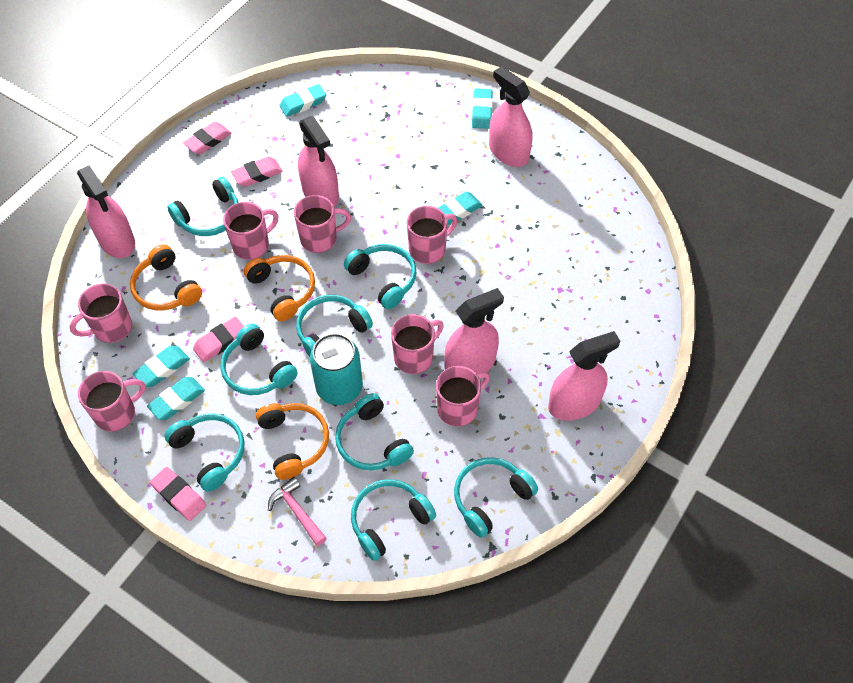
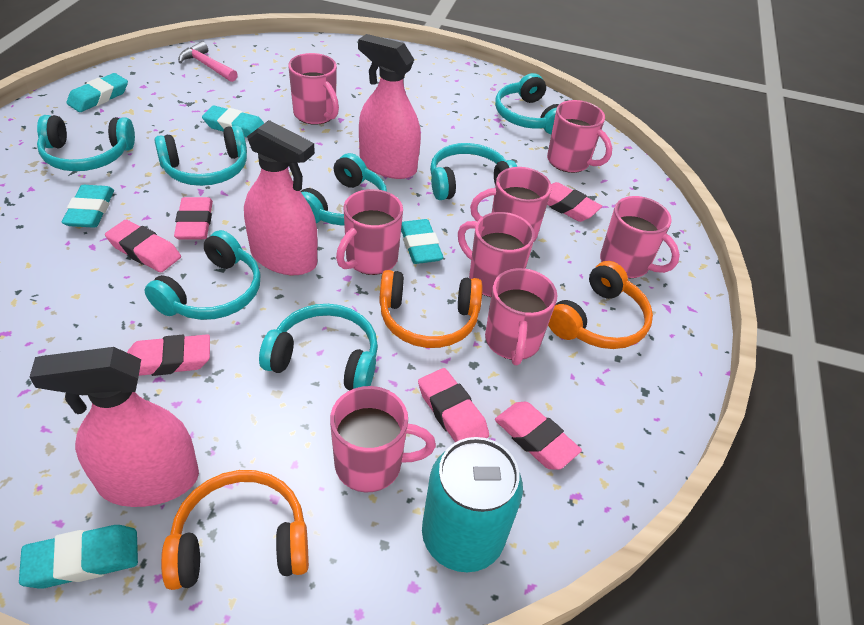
pink eraser: 4 -> 6
pink mug: 7 -> 8
pink spray bottle: 5 -> 3
turquoise headphones: 8 -> 7

